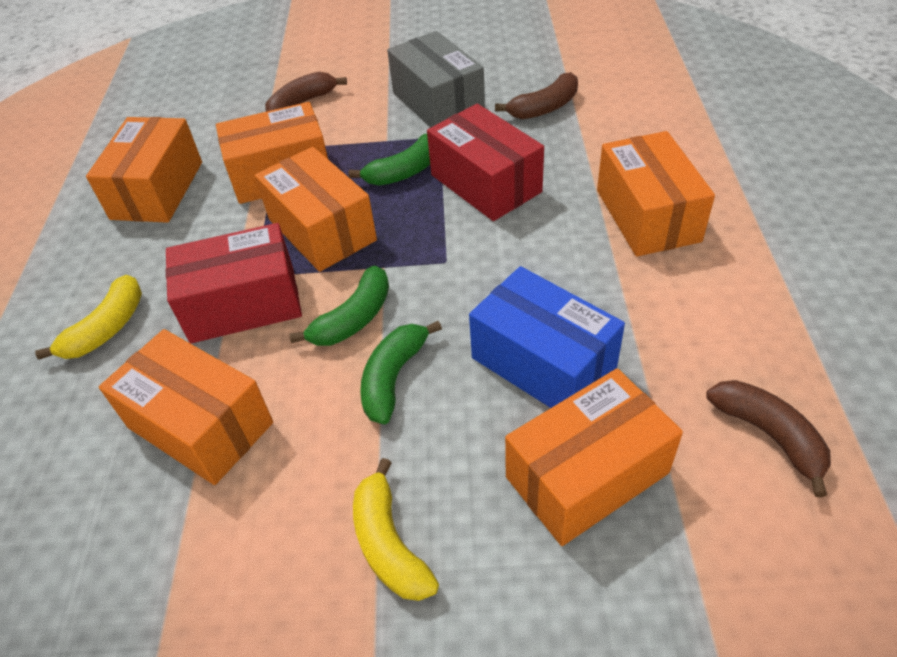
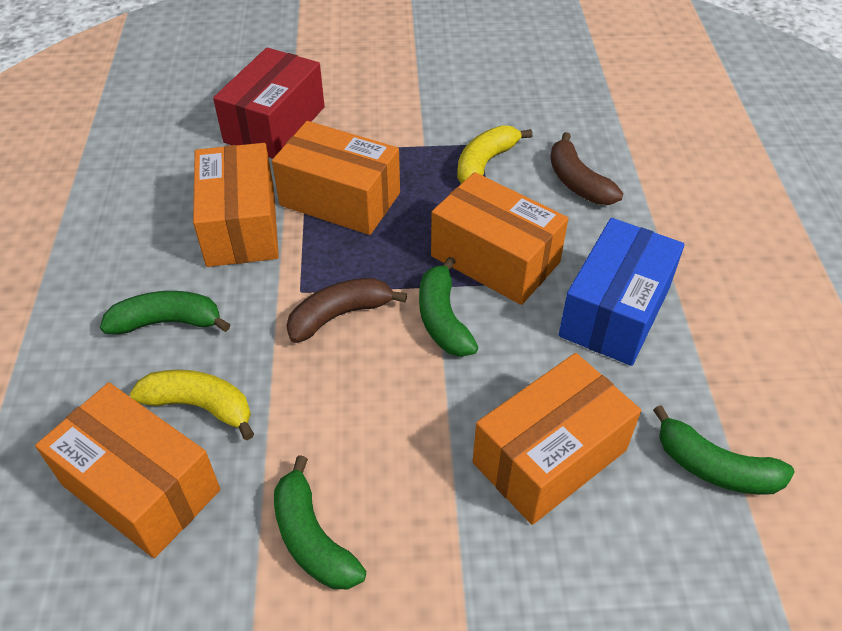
brown banana: 3 -> 2
green banana: 3 -> 4
grey box: 1 -> 0
orange box: 6 -> 5
red box: 2 -> 1

